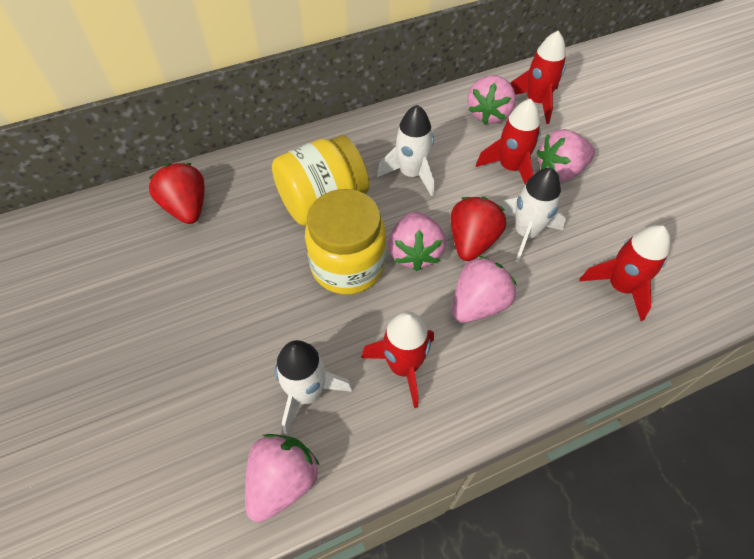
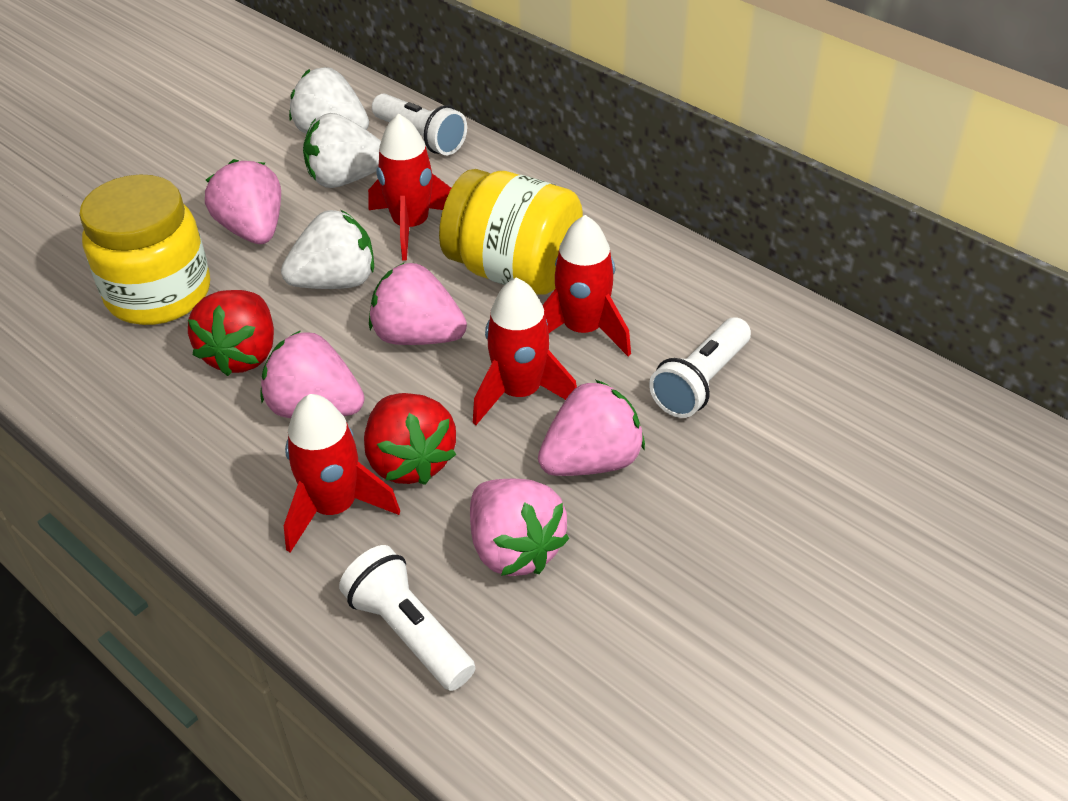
white flashlight: 0 -> 3
white rocket: 3 -> 0
white strawberry: 0 -> 3

